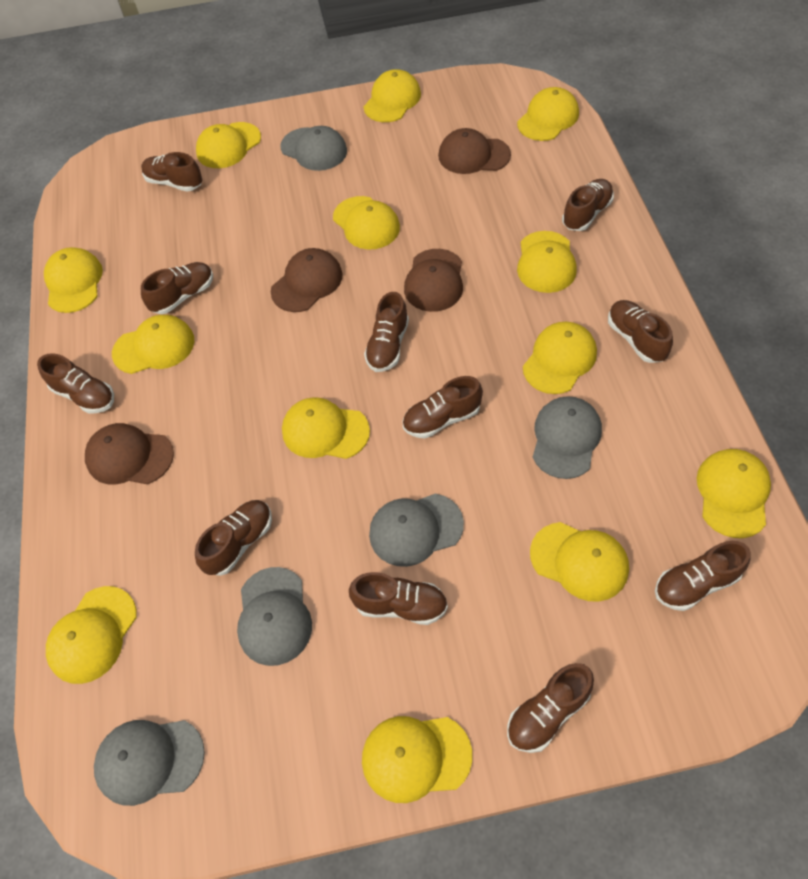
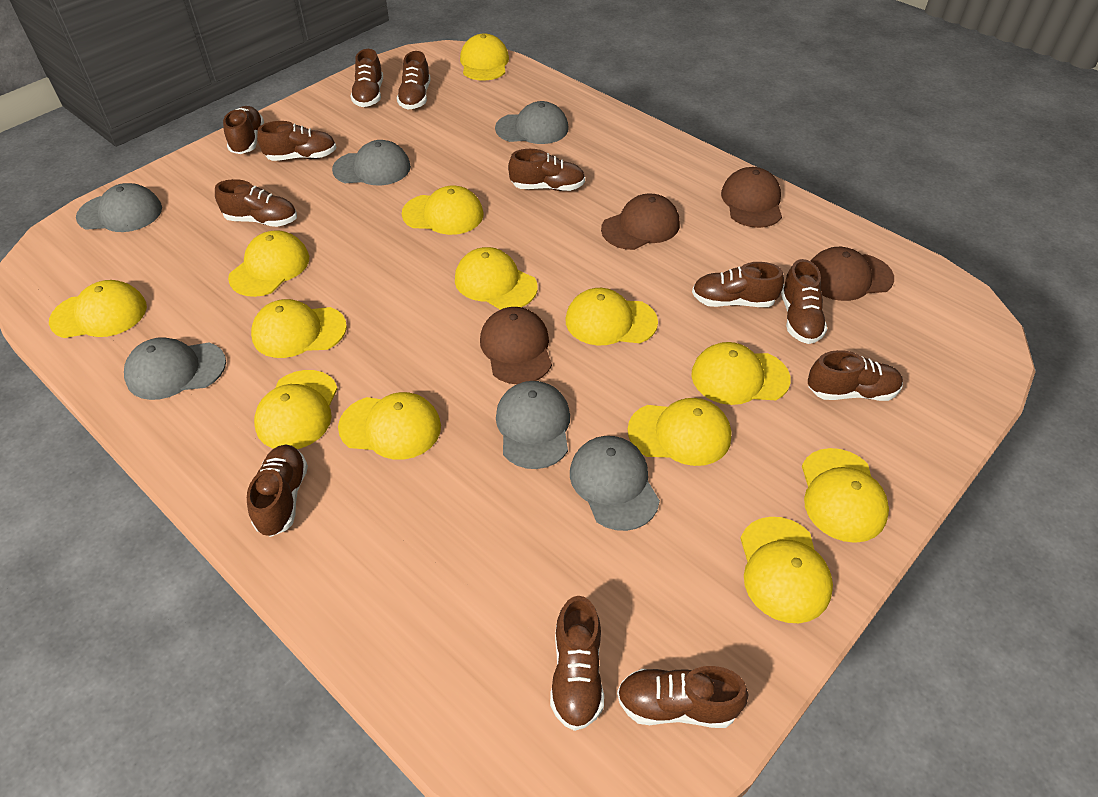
brown shoe: 11 -> 12
grey cap: 5 -> 6

